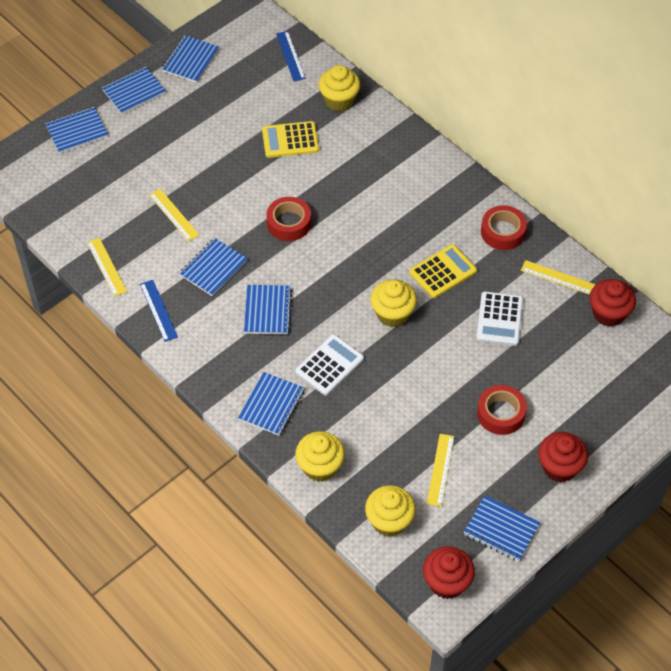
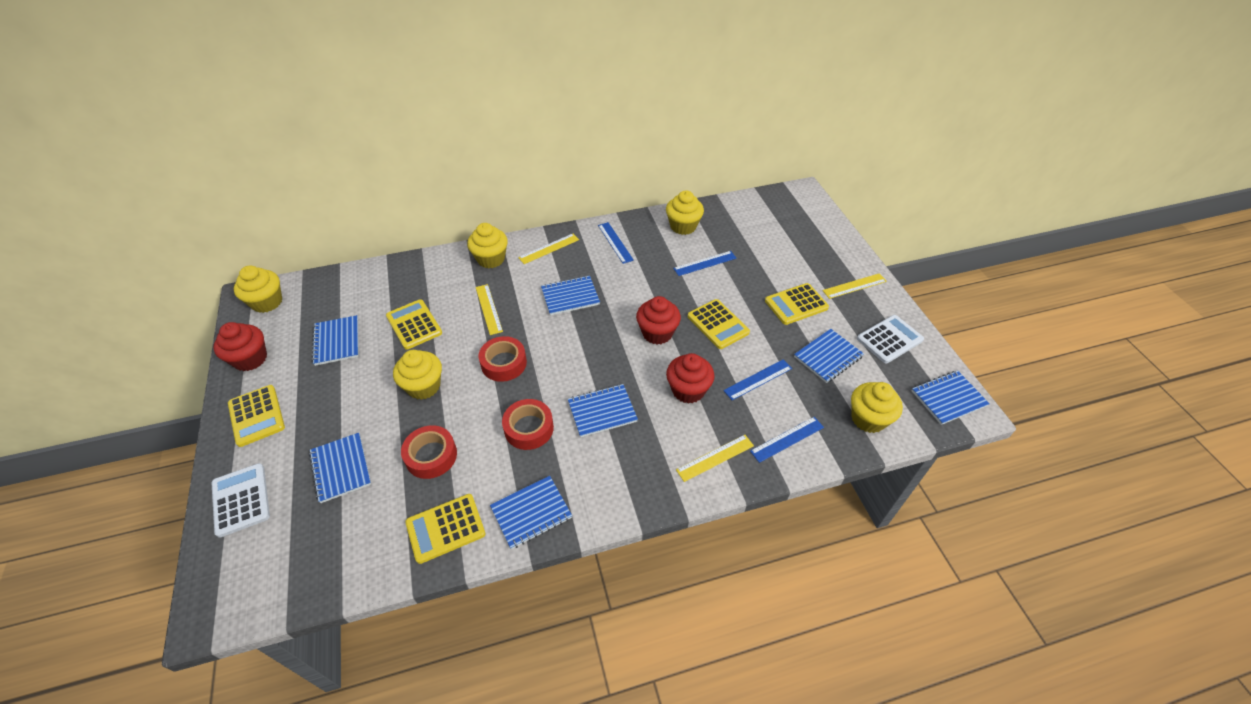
blue ruler: 2 -> 4
yellow calculator: 2 -> 5
yellow cupcake: 4 -> 5

